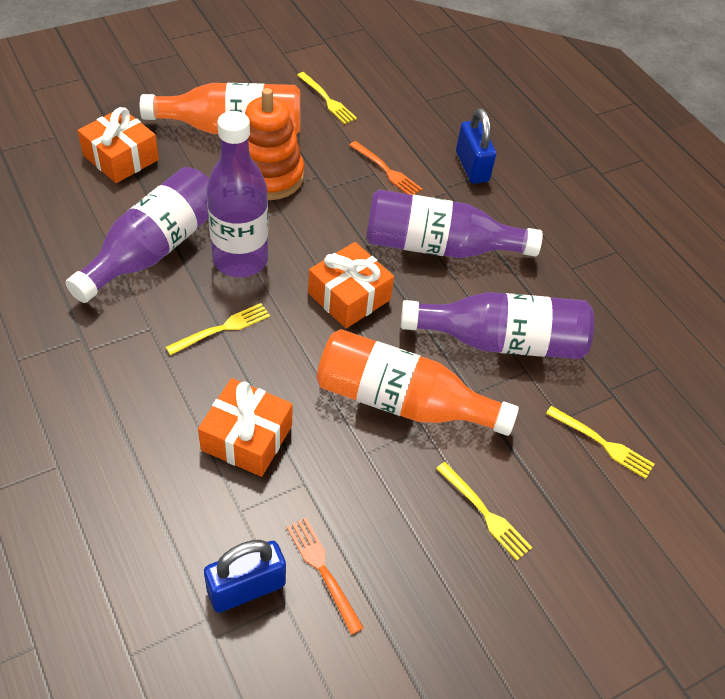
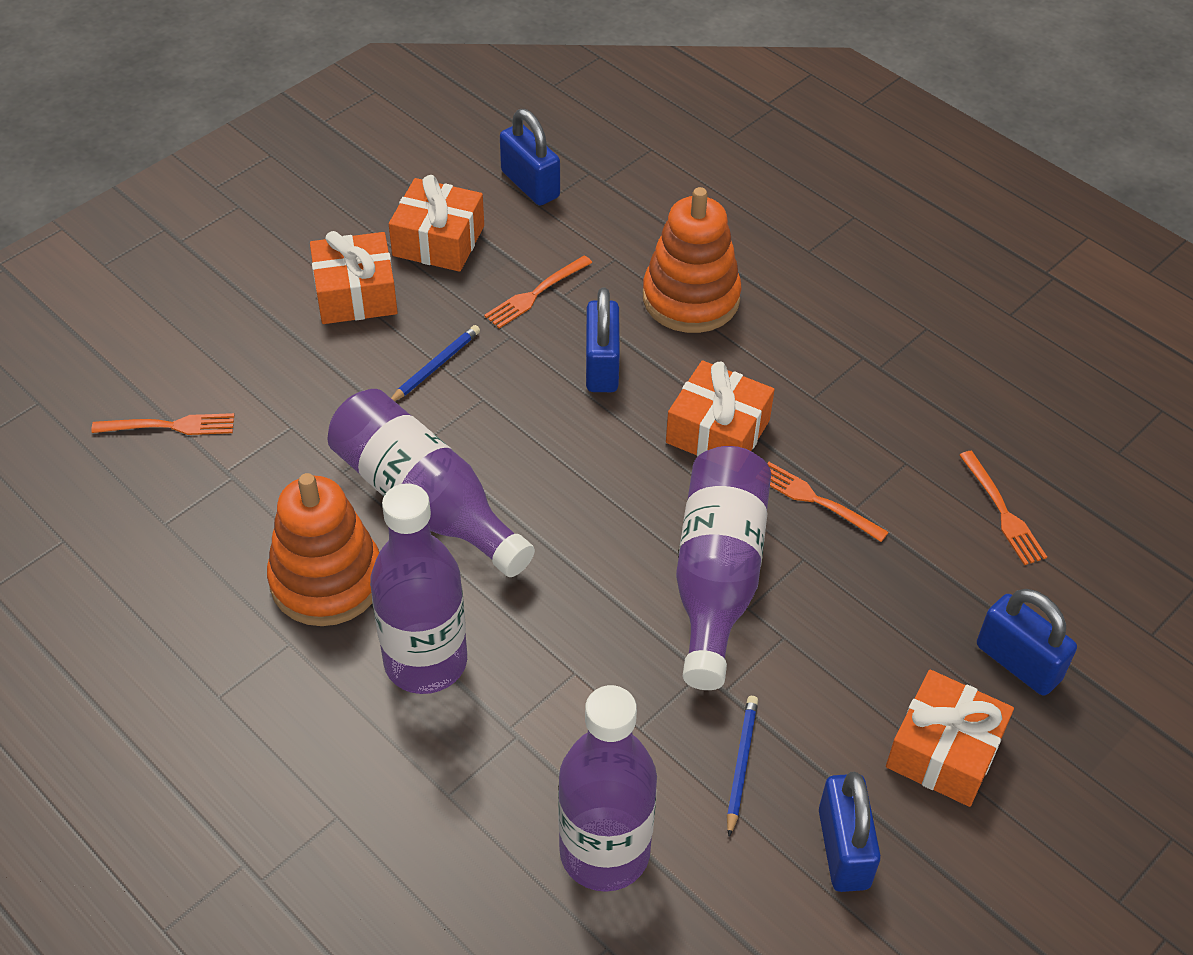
blue padlock: 2 -> 4
blue pencil: 0 -> 2
orange bottle: 2 -> 0
orange fork: 2 -> 4
orange gift: 3 -> 4
orange stacking toy: 1 -> 2
yellow fork: 4 -> 0

